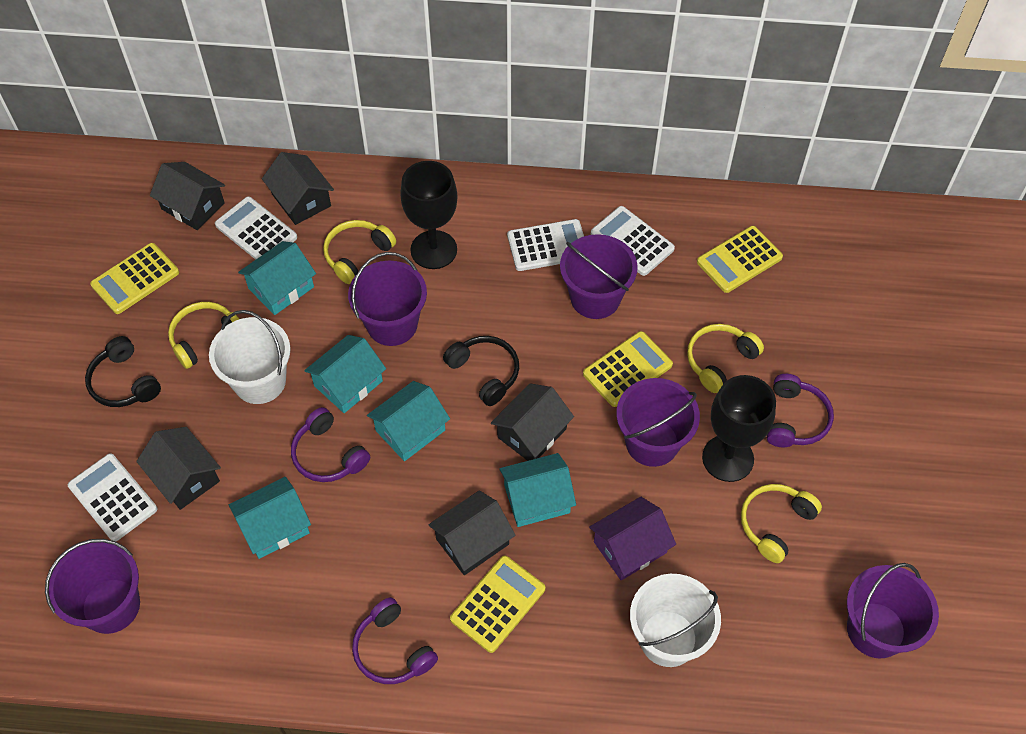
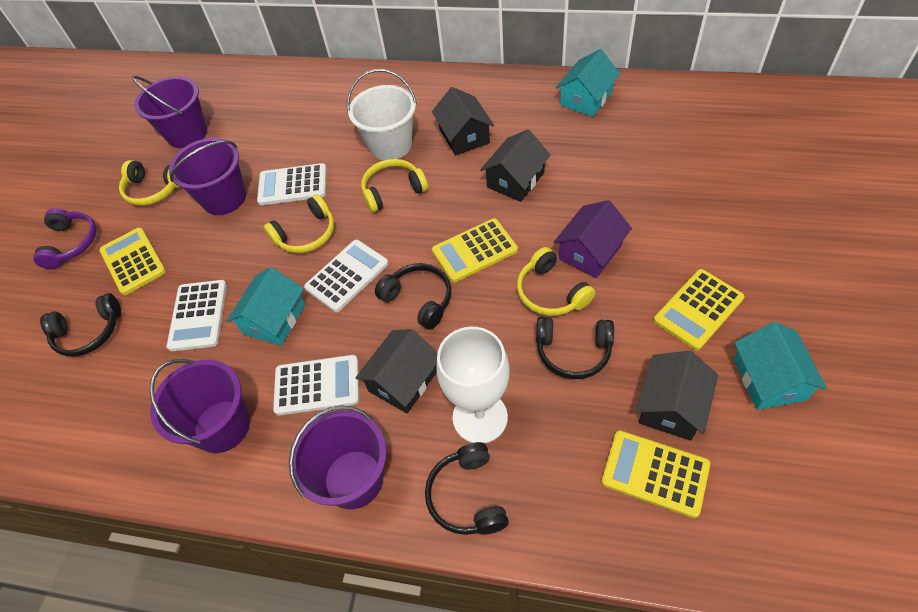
black goblet: 2 -> 0
black headphones: 2 -> 4
black house: 5 -> 4
purple bucket: 5 -> 4
purple headphones: 3 -> 1
turquoise house: 5 -> 3
white bucket: 2 -> 1
white goblet: 0 -> 1

